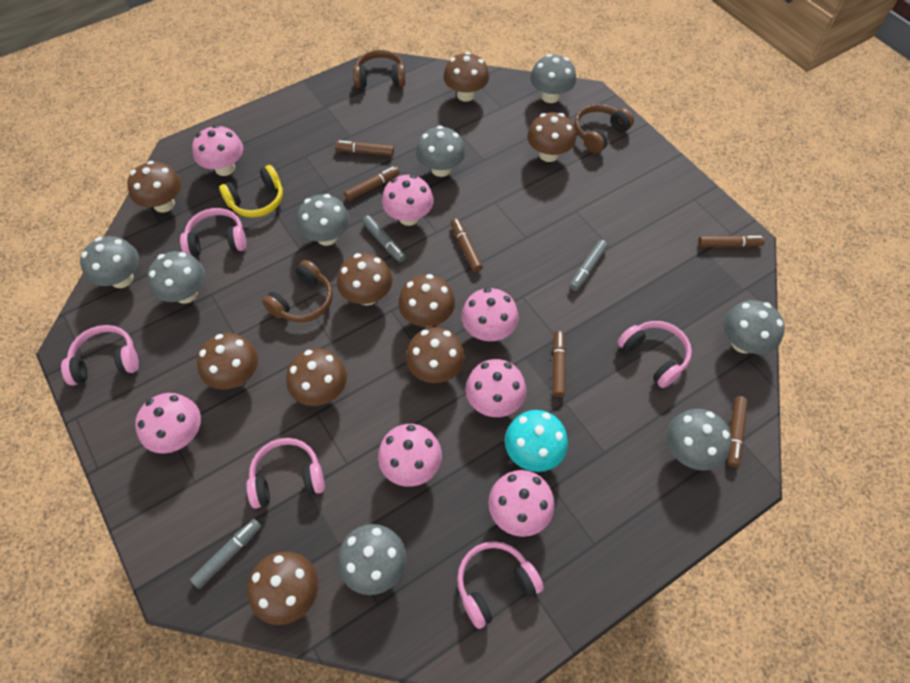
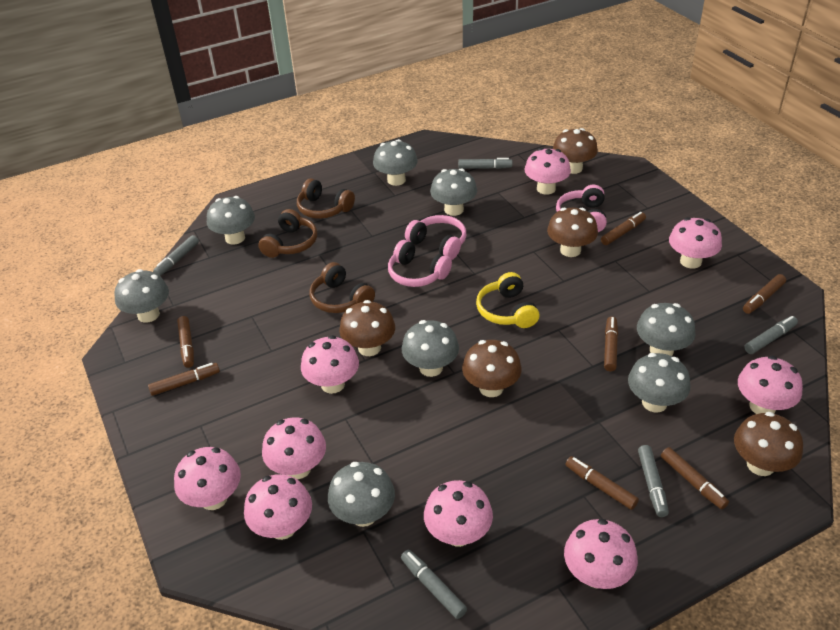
brown marker: 6 -> 7
brown mushroom: 9 -> 5
grey marker: 3 -> 5
pink headphones: 5 -> 3
pink mushroom: 7 -> 9
turquoise mushroom: 1 -> 0

